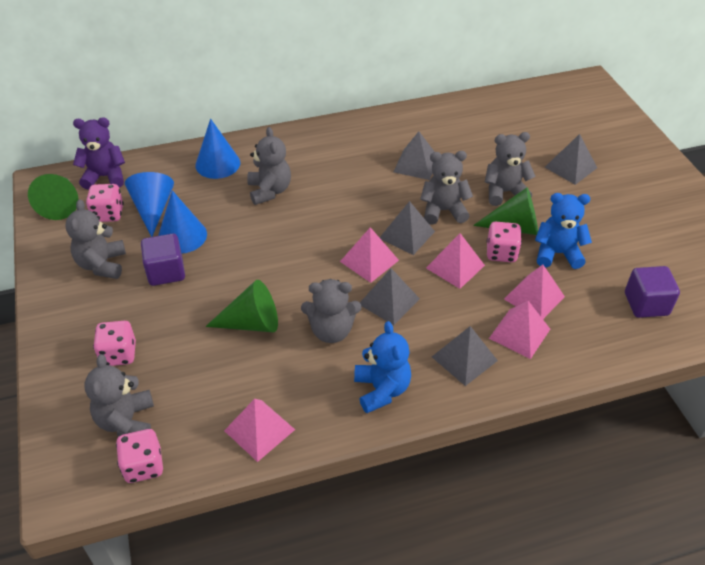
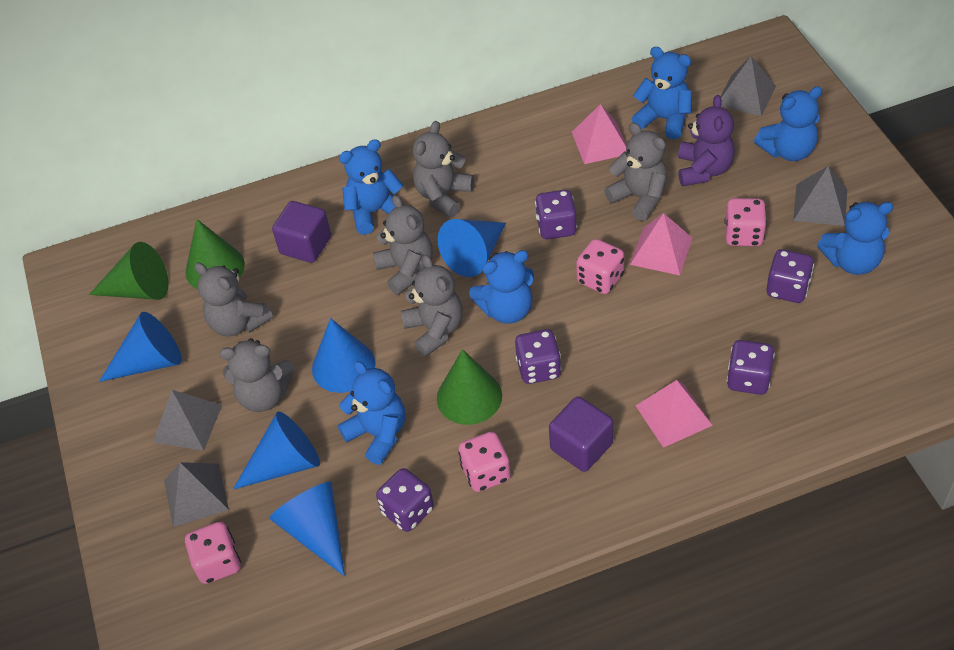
blue cone: 3 -> 5
blue teddy bear: 2 -> 6
grey pyramid: 5 -> 4
pink pyramid: 5 -> 3
purple dice: 0 -> 5

